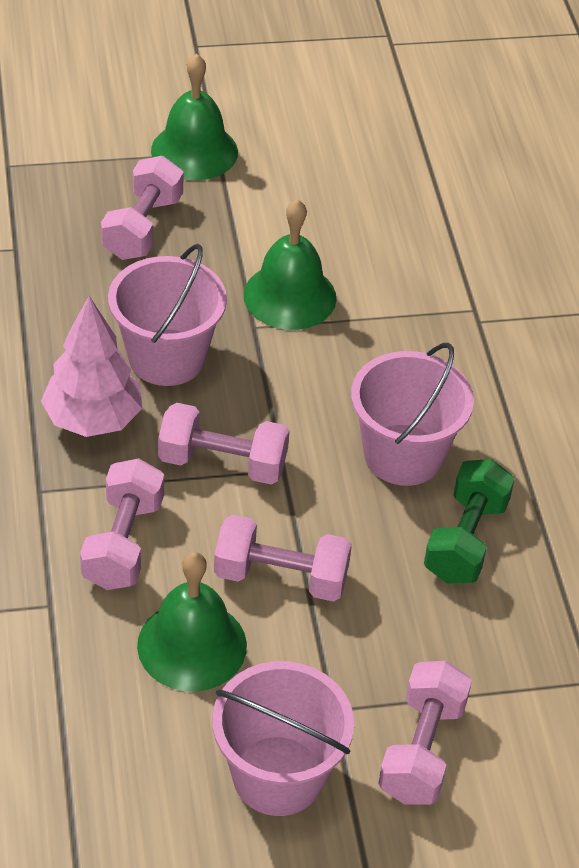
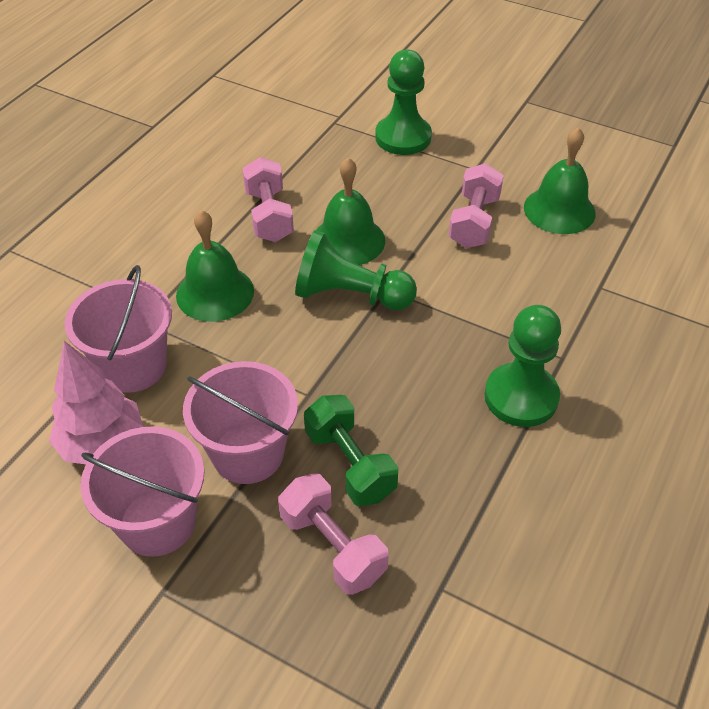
green pawn: 0 -> 3
pink dumbbell: 5 -> 3

